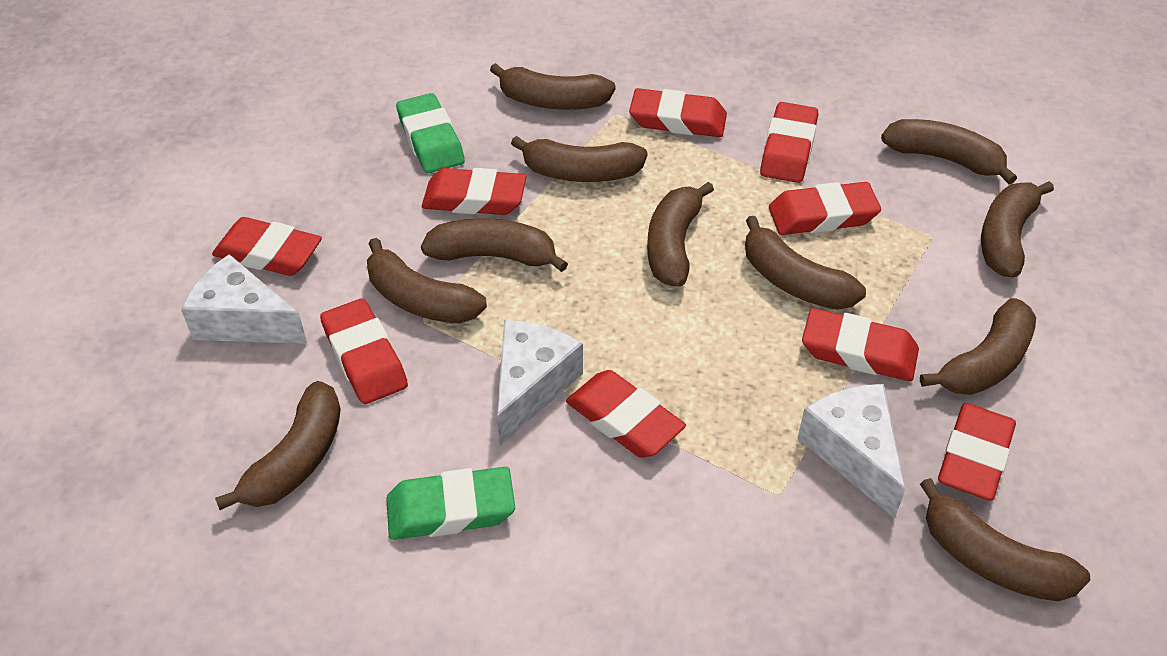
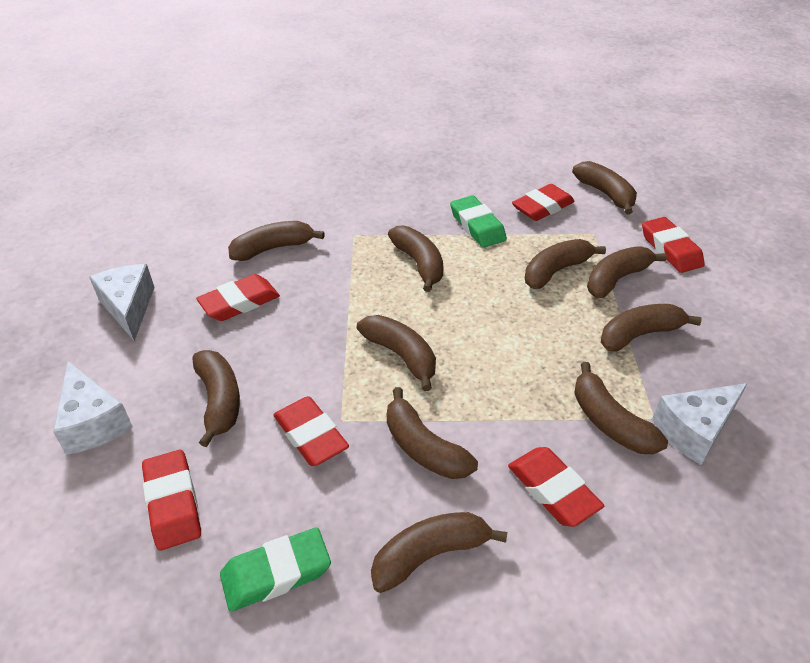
red eraser: 9 -> 6

